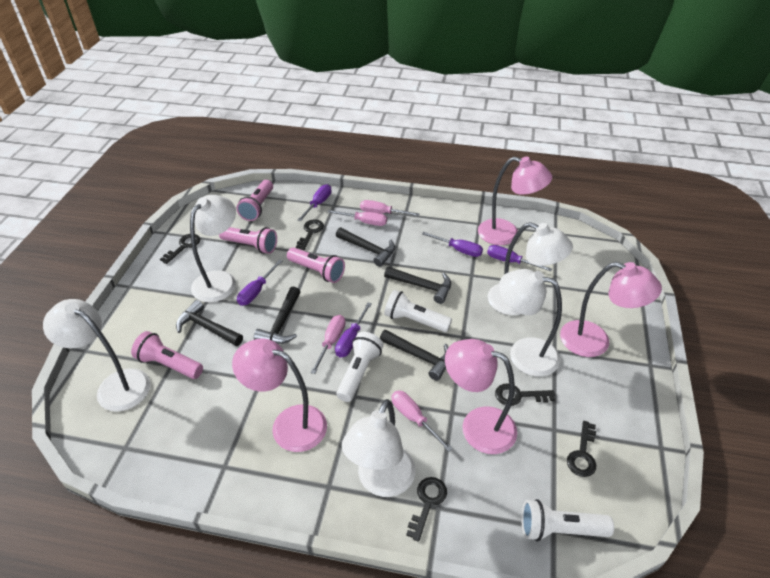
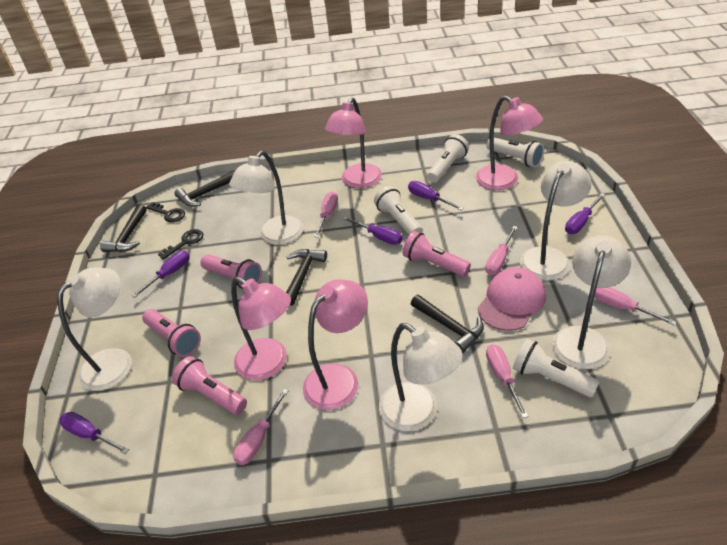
black hammer: 5 -> 4
black key: 5 -> 2
pink cap: 0 -> 1
pink screwdriver: 4 -> 5
white flashlight: 3 -> 4

